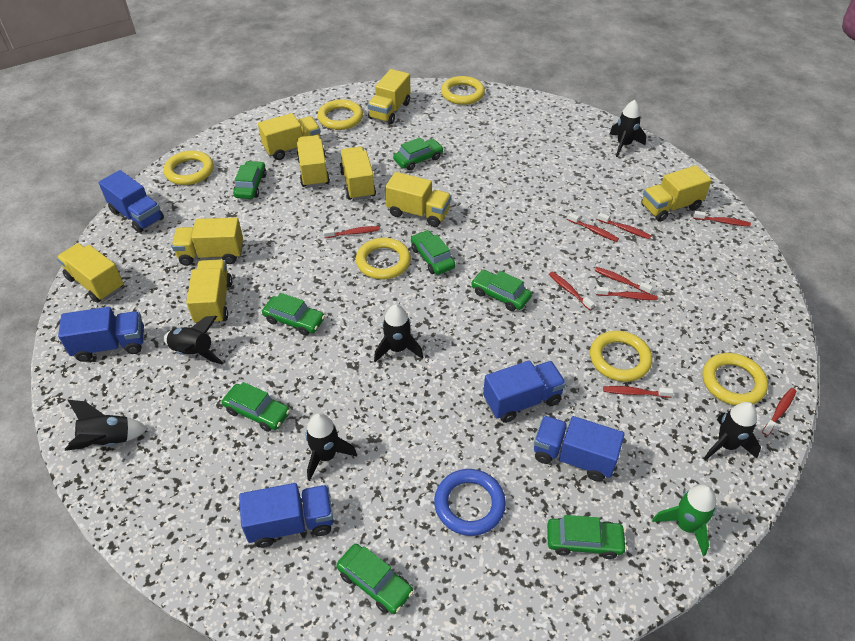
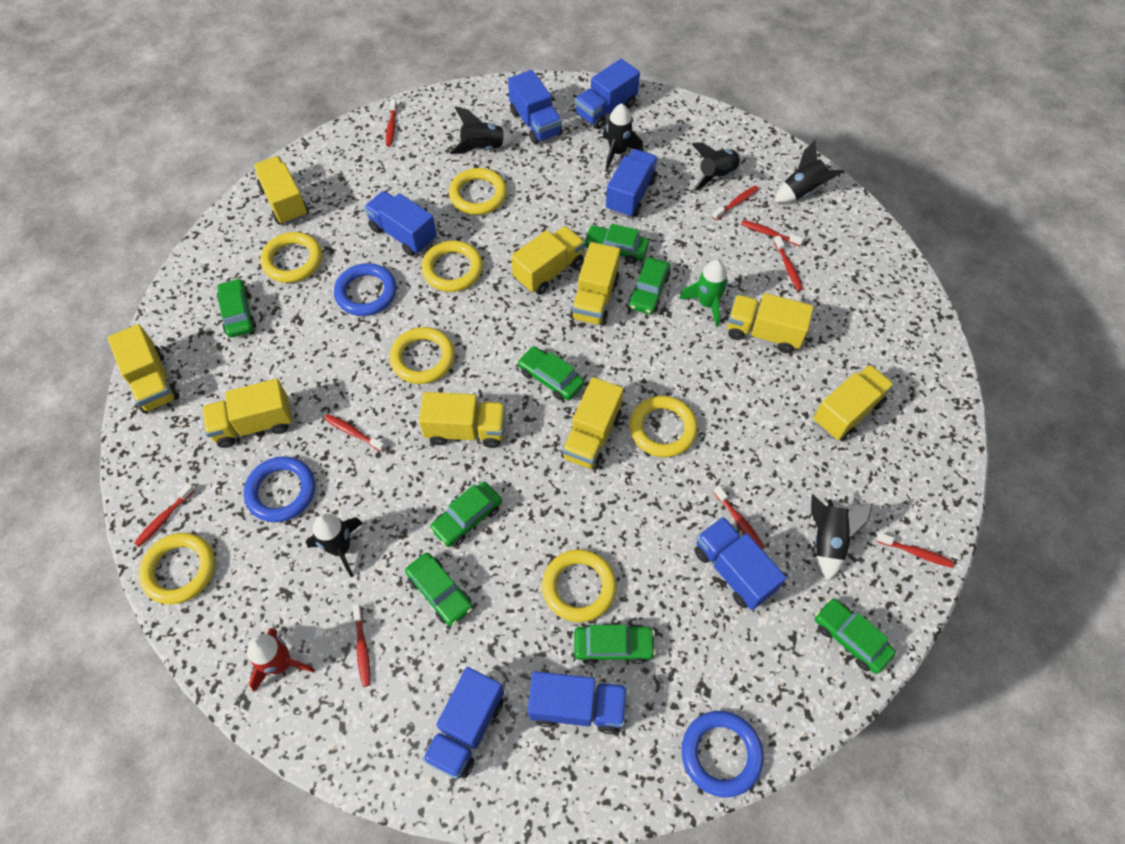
blue ring: 1 -> 3
blue truck: 5 -> 7
red rocket: 0 -> 1
yellow ring: 6 -> 7

